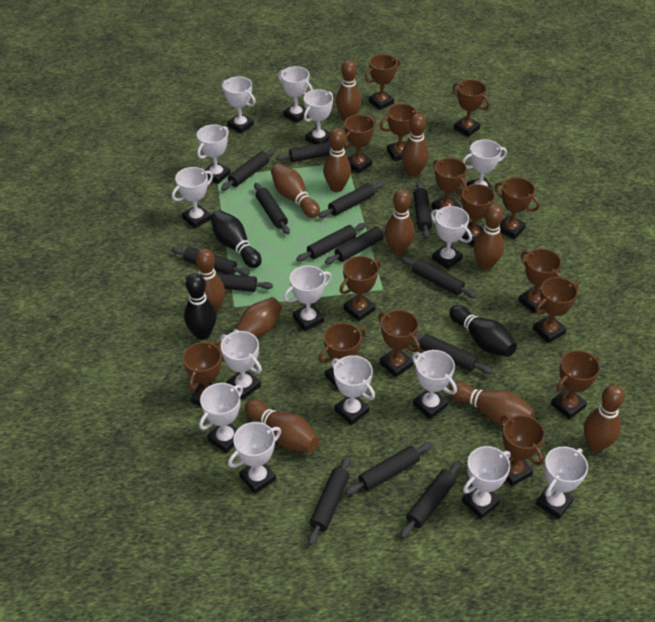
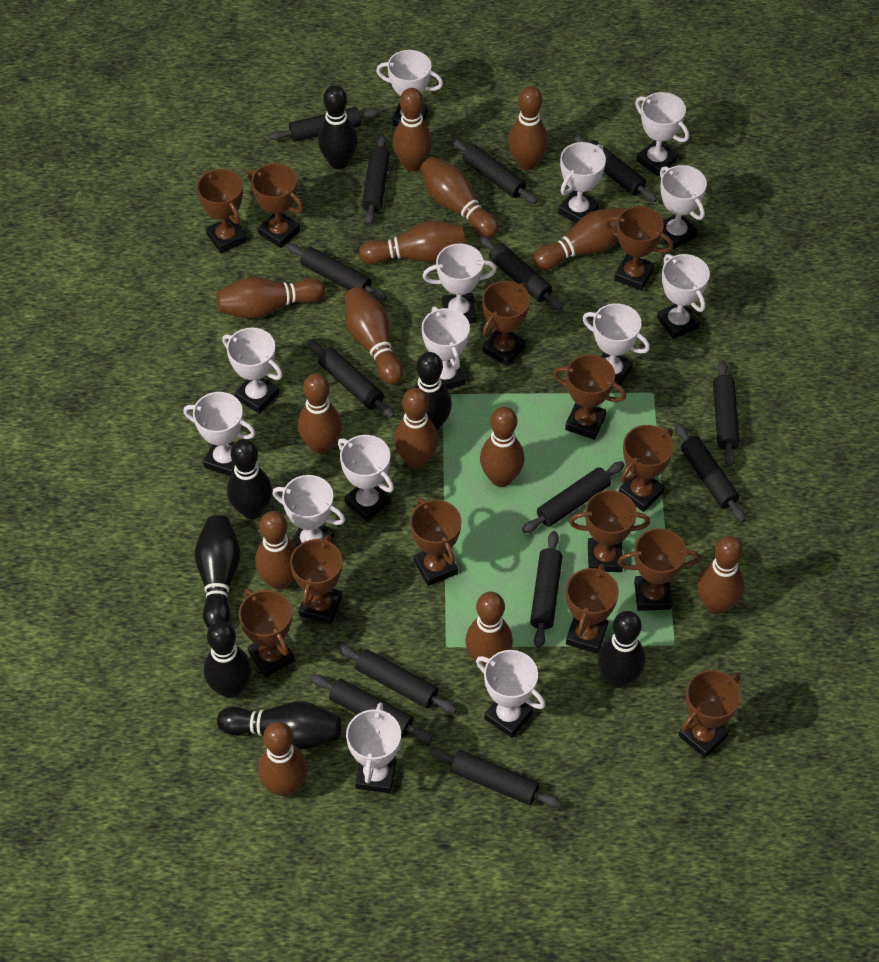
black bowling pin: 3 -> 7
brown bowling pin: 11 -> 14
brown trophy: 15 -> 13
white trophy: 15 -> 14

